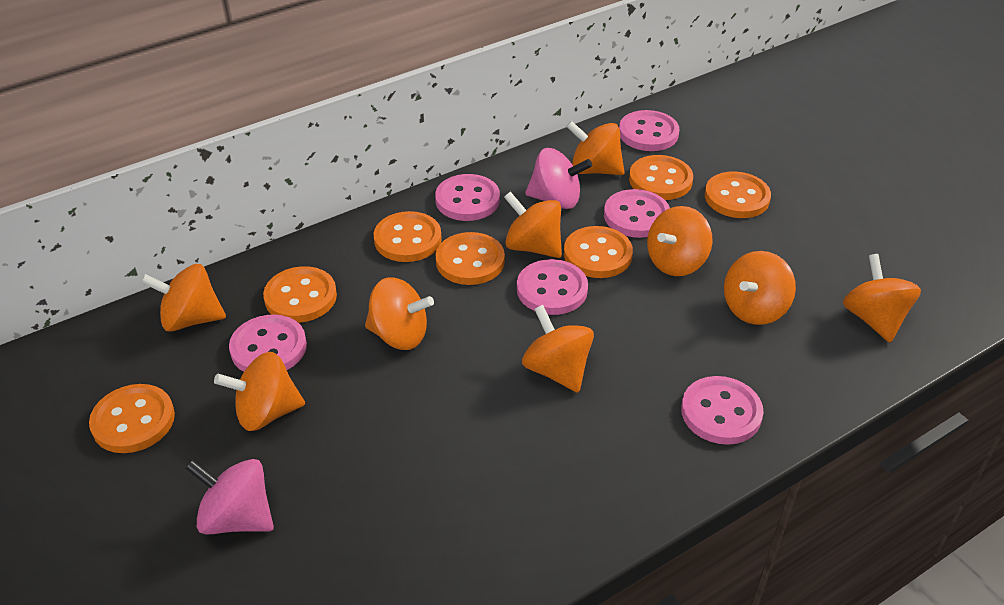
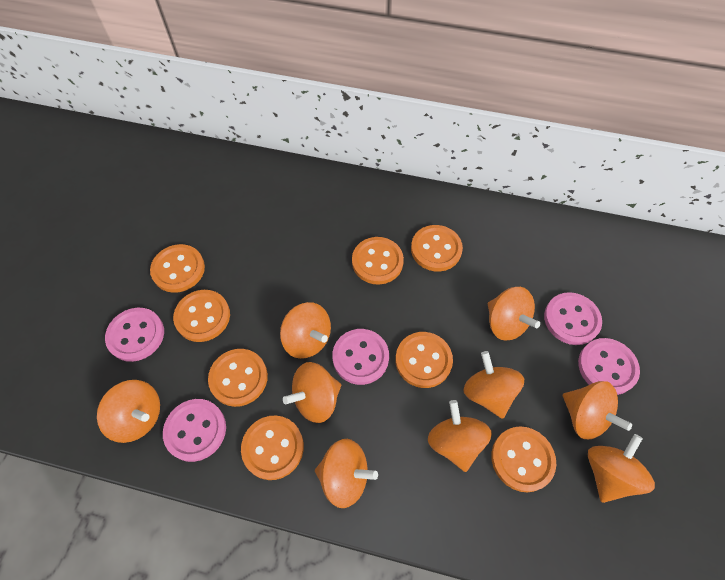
orange button: 7 -> 8
pink button: 6 -> 5
pink spinning top: 2 -> 0

